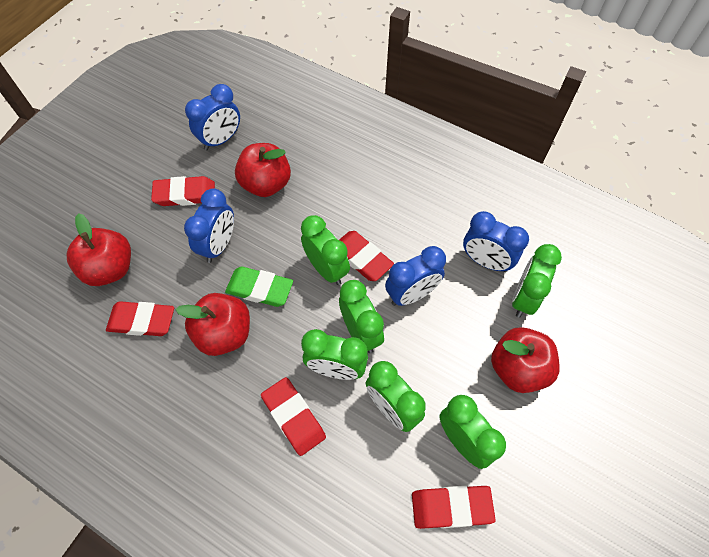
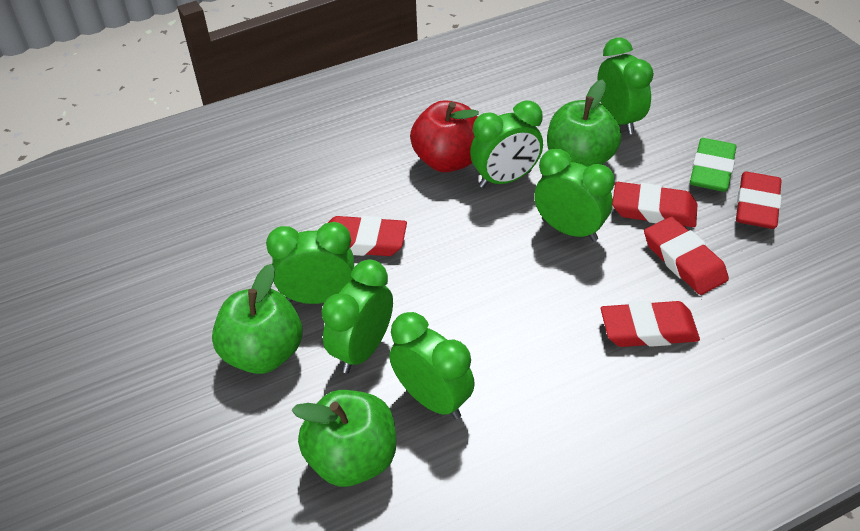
blue clock: 4 -> 0
green apple: 0 -> 3
red apple: 4 -> 1

